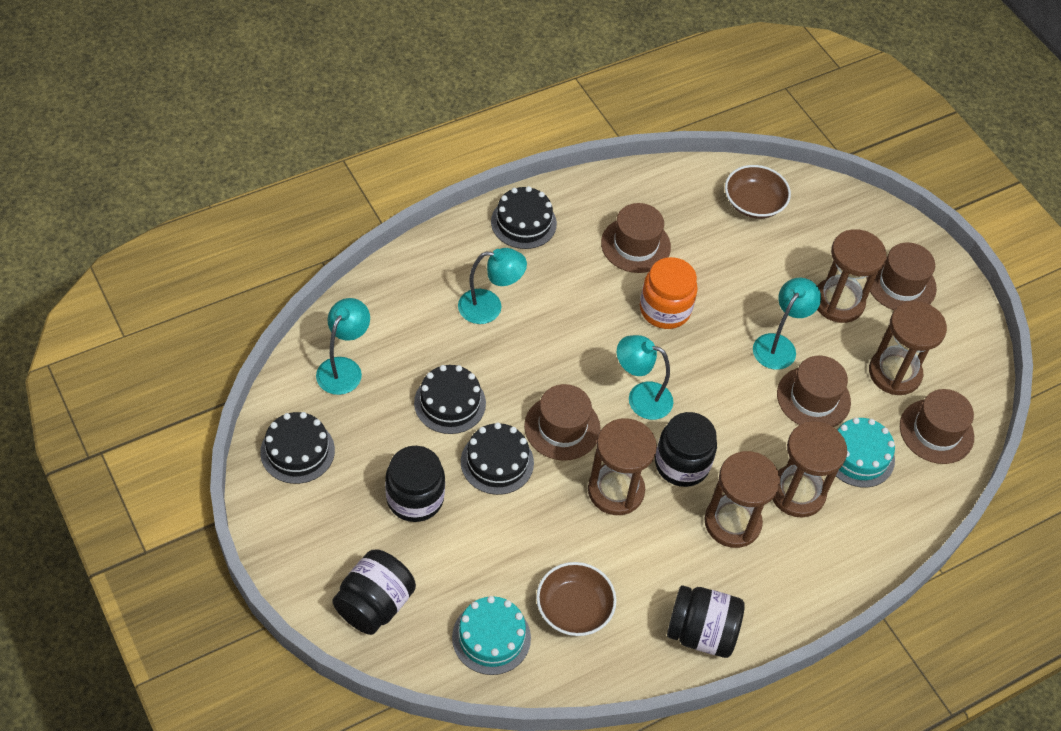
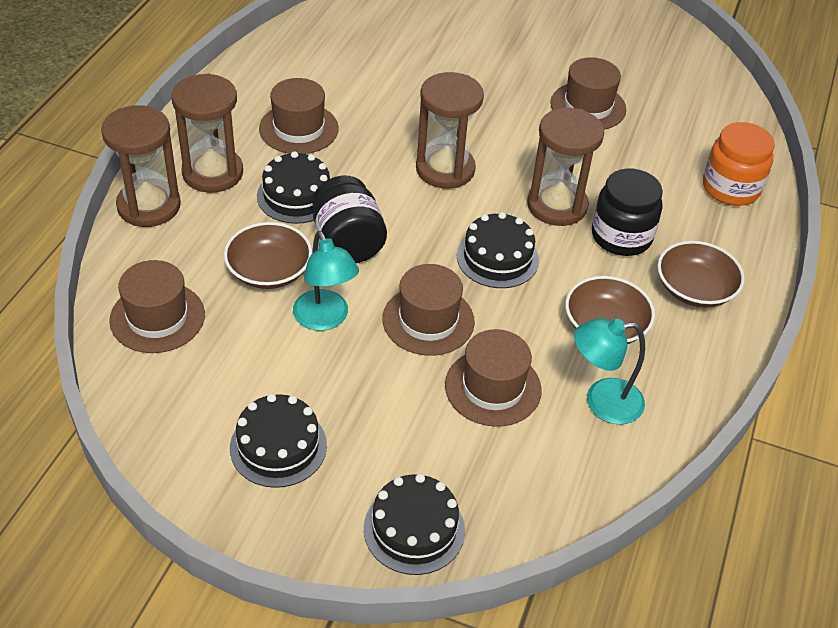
black jar: 4 -> 2
brown bowl: 2 -> 3
brown hourglass: 5 -> 4
turquoise cake: 2 -> 0
turquoise lamp: 4 -> 2

